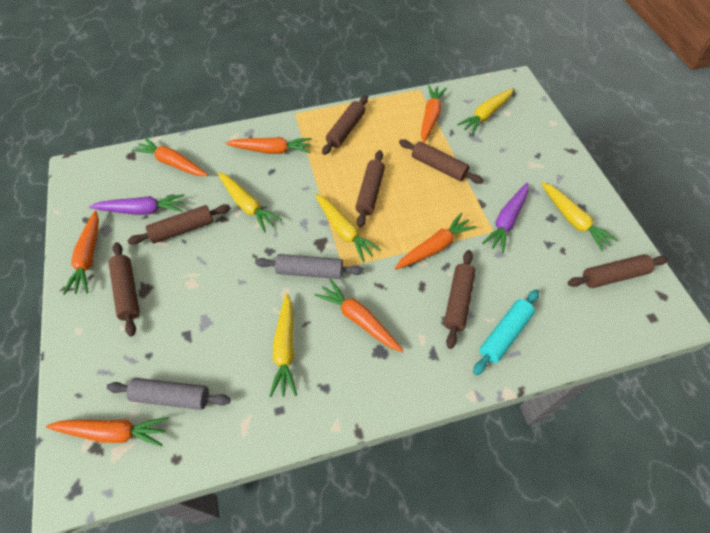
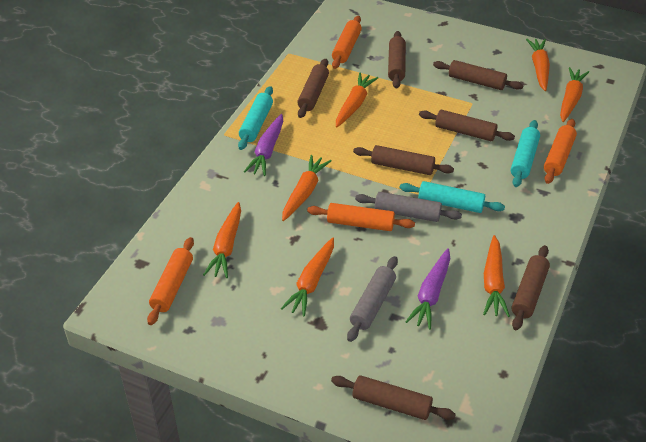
orange rolling pin: 0 -> 4
turquoise rolling pin: 1 -> 3
yellow carrot: 5 -> 0

